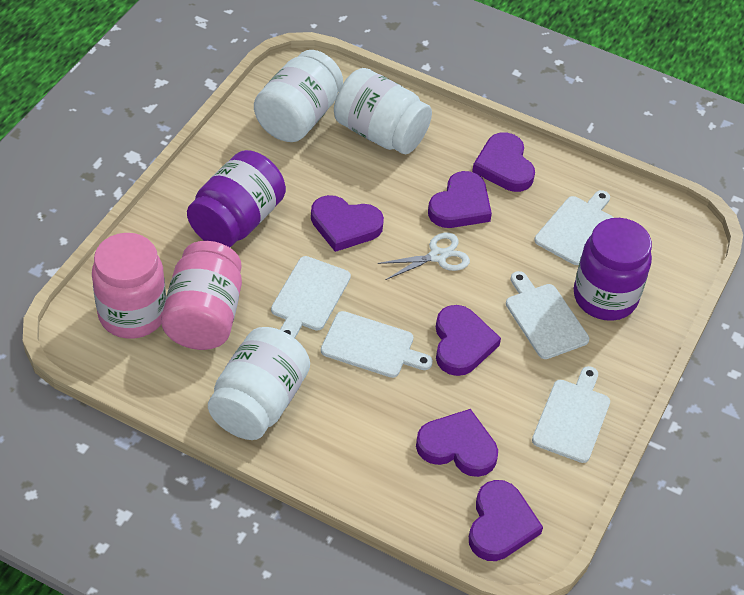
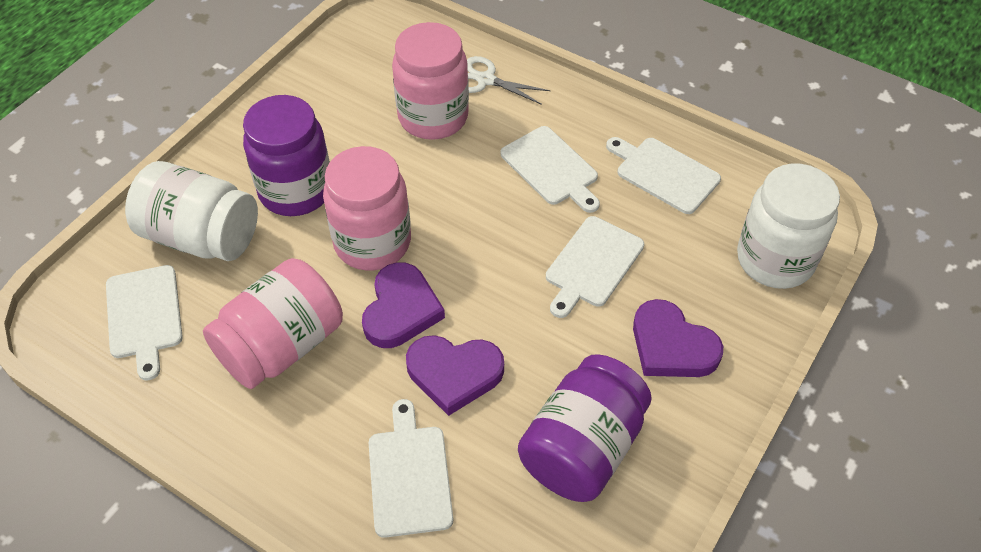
pink jar: 2 -> 3
purple heart: 6 -> 3
white jar: 3 -> 2

